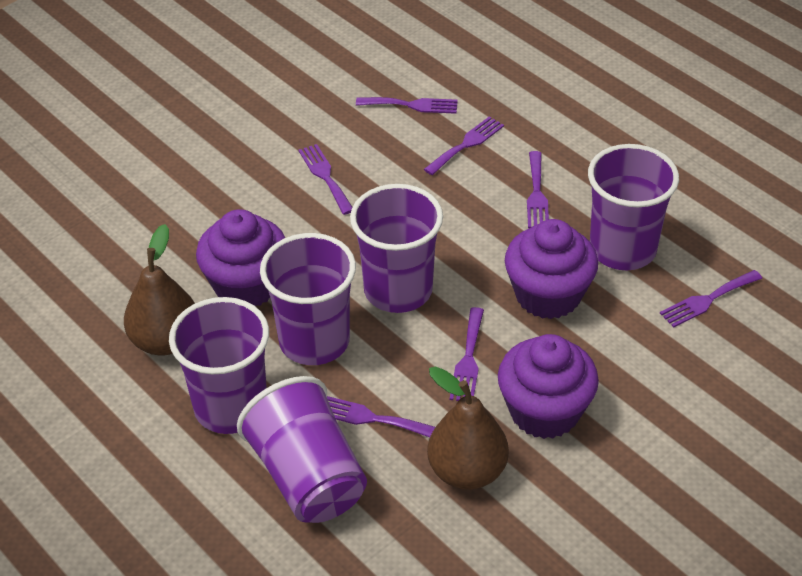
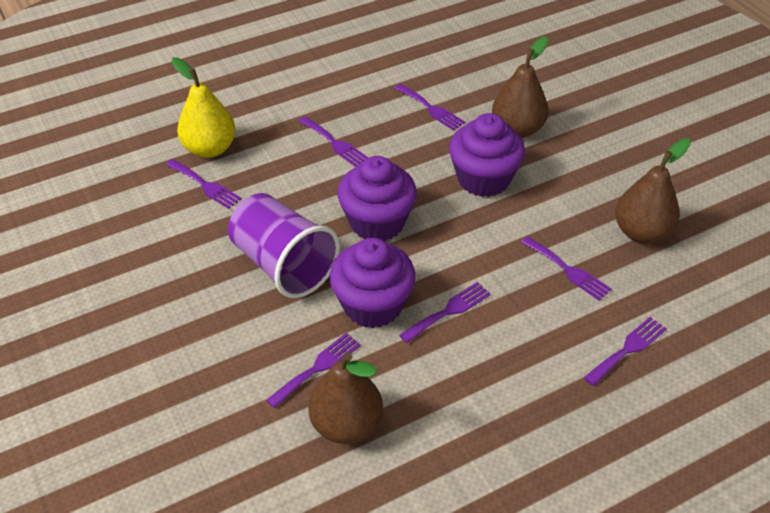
brown pear: 2 -> 3
purple cup: 5 -> 1
yellow pear: 0 -> 1

